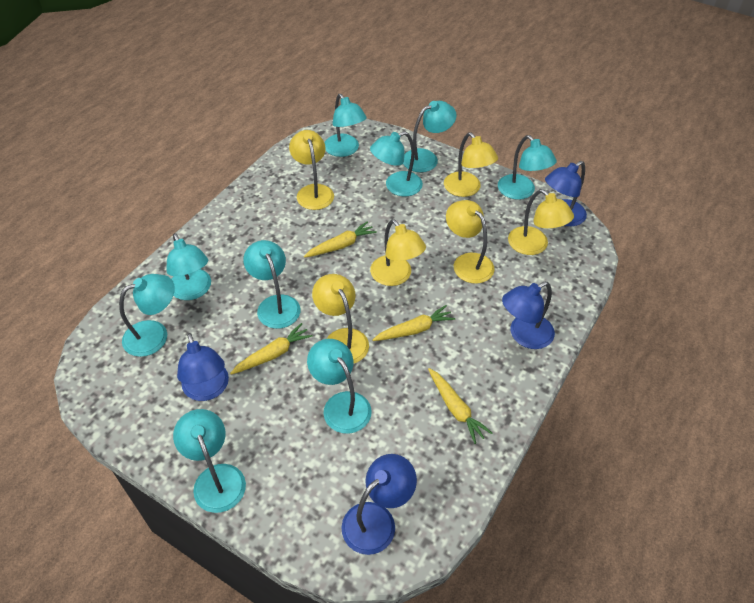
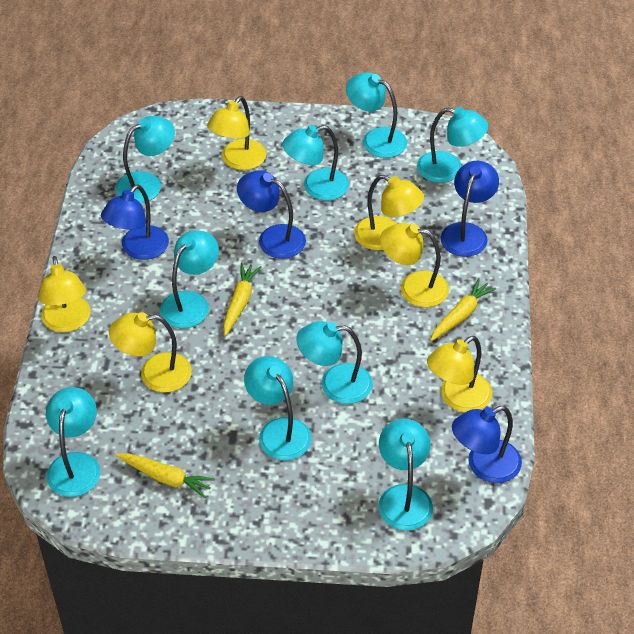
yellow carrot: 4 -> 3

